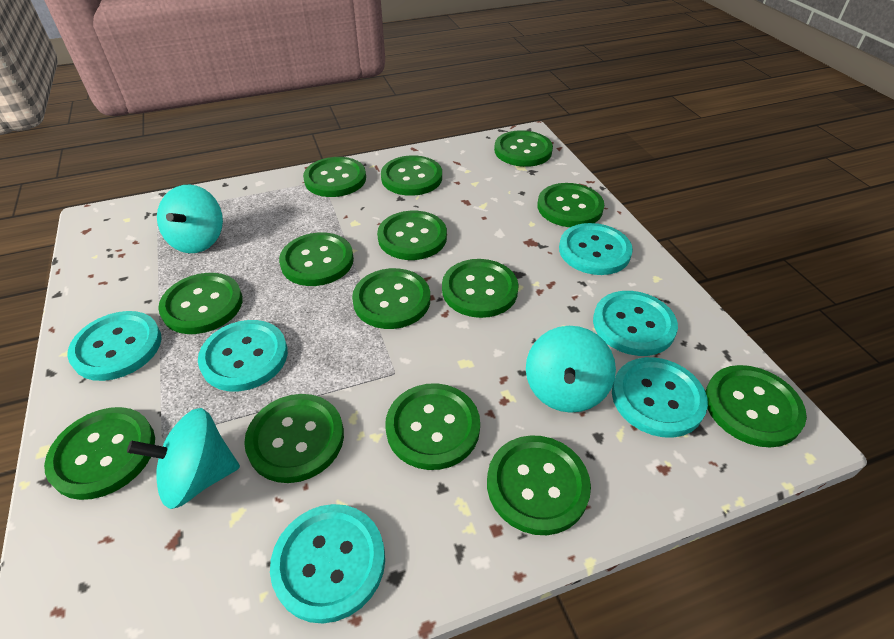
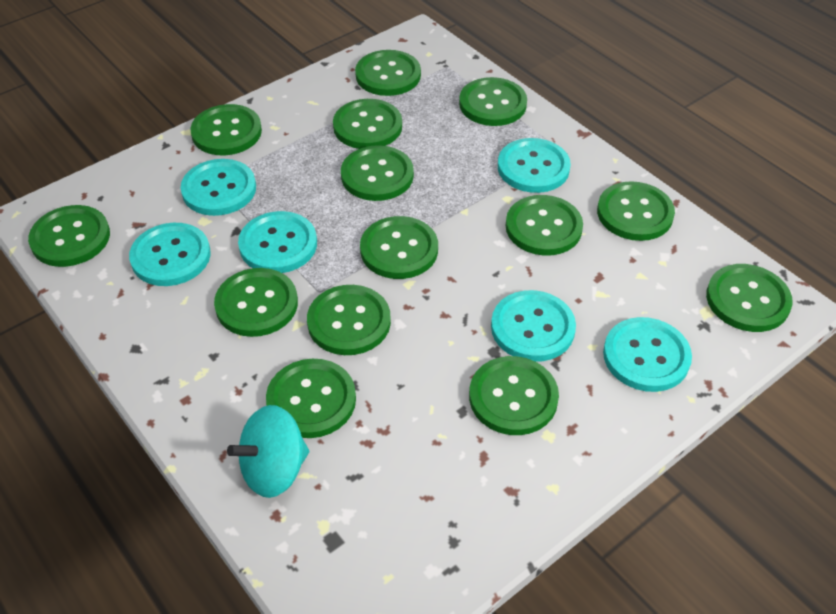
turquoise spinning top: 3 -> 1

